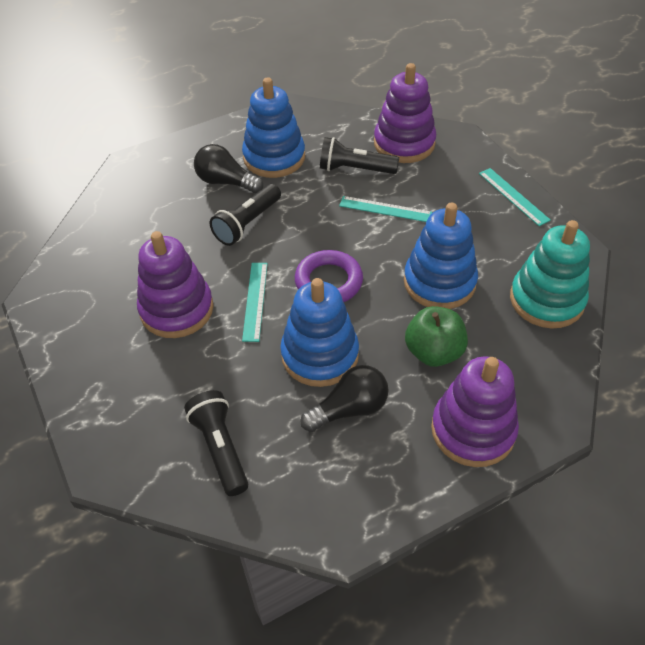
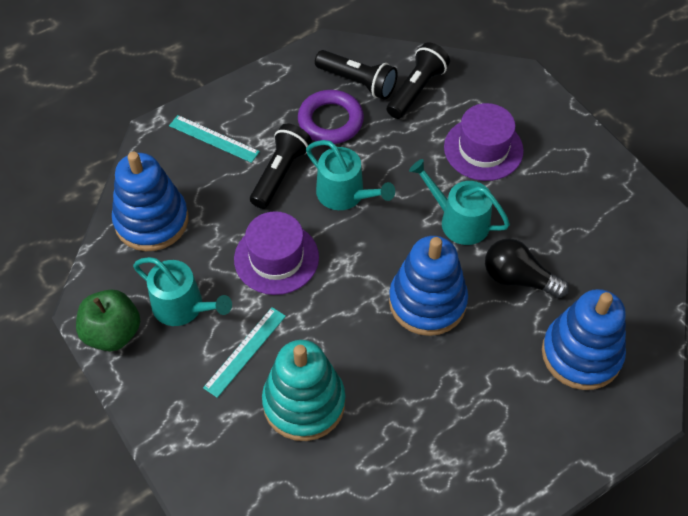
black light bulb: 2 -> 1
purple hat: 0 -> 2
purple stacking toy: 3 -> 0
turquoise ruler: 3 -> 2
turquoise watering can: 0 -> 3

